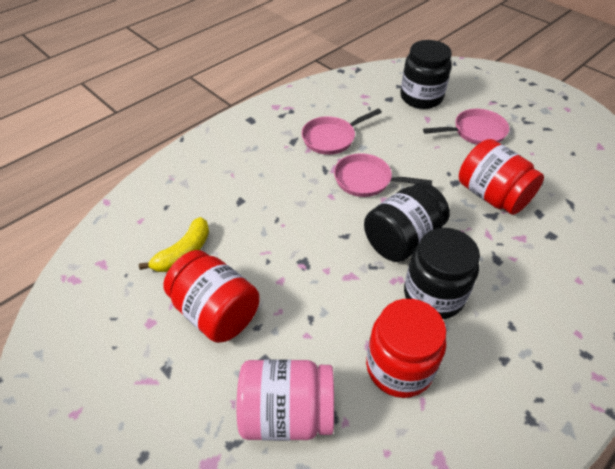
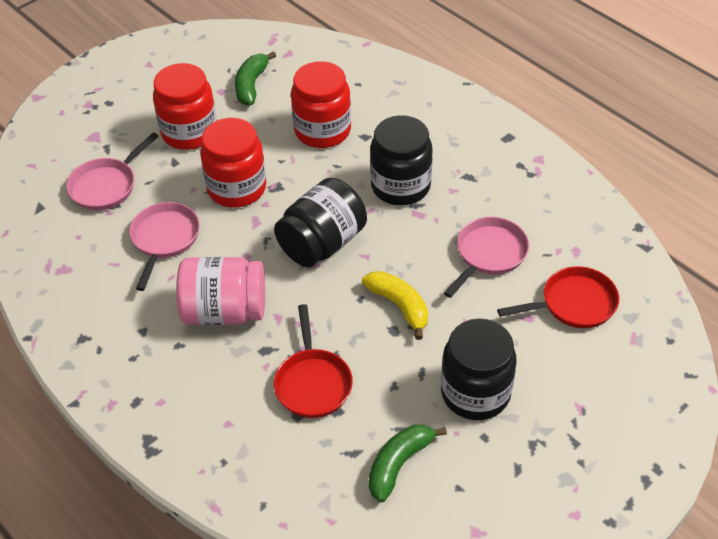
green banana: 0 -> 2
red pan: 0 -> 2

